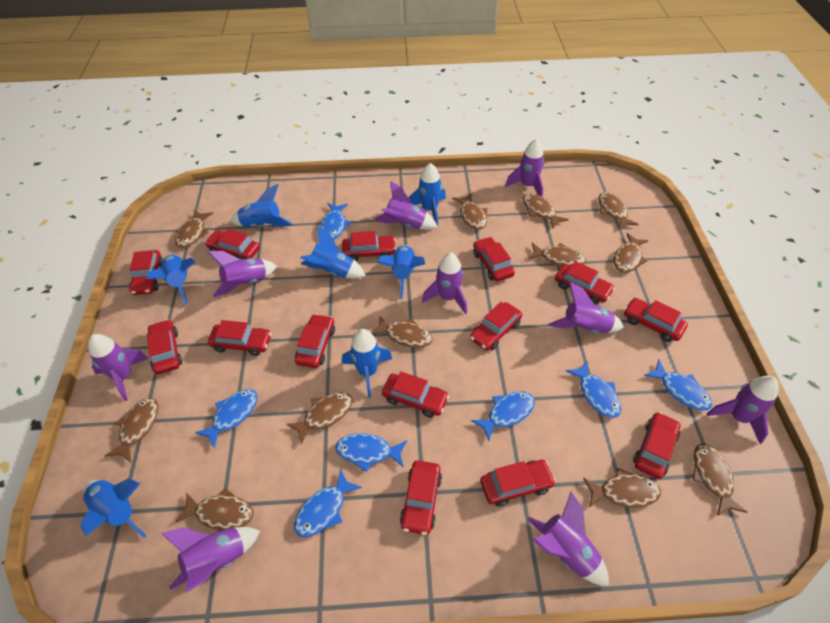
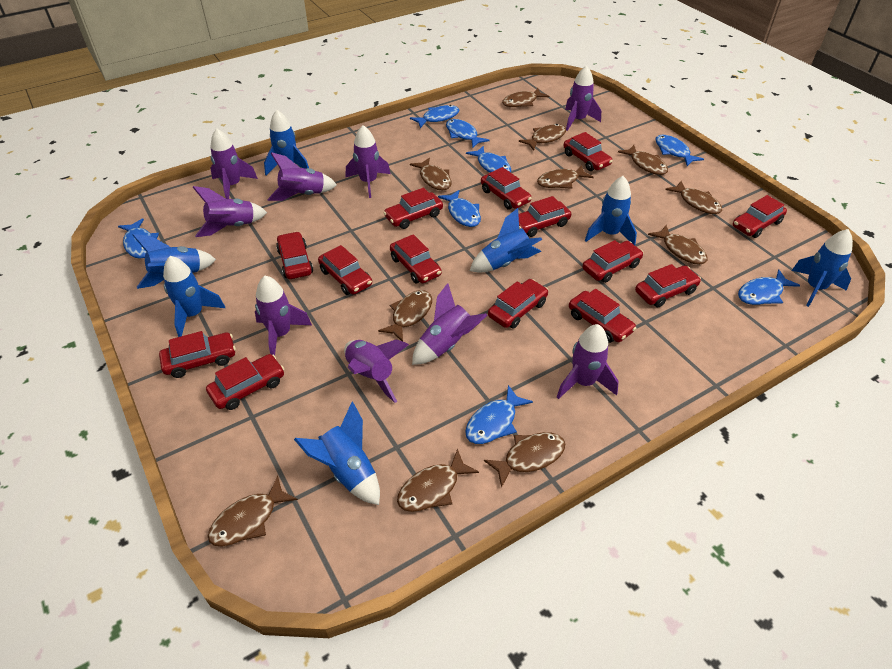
blue fish: 7 -> 8
brown fish: 12 -> 11

